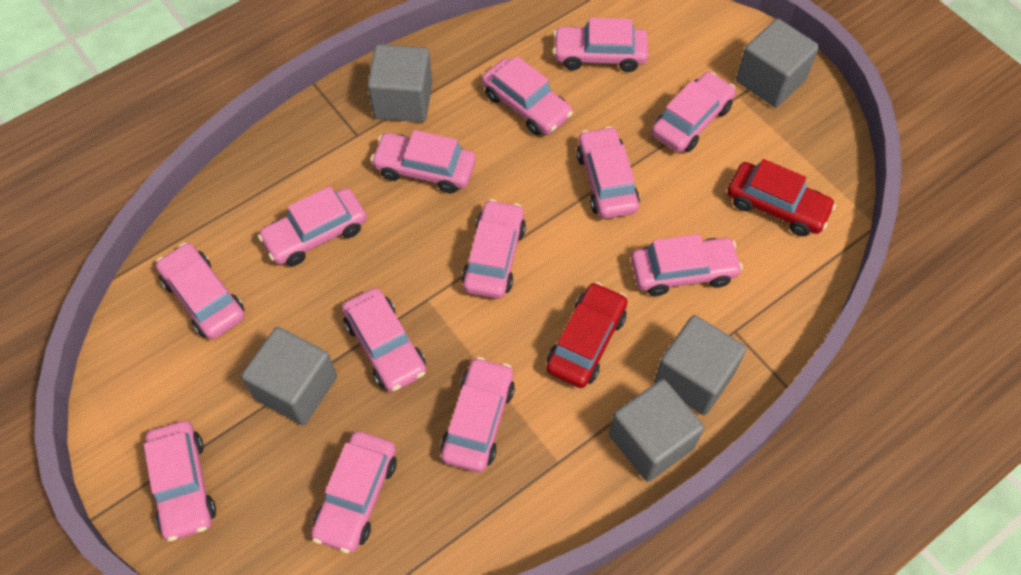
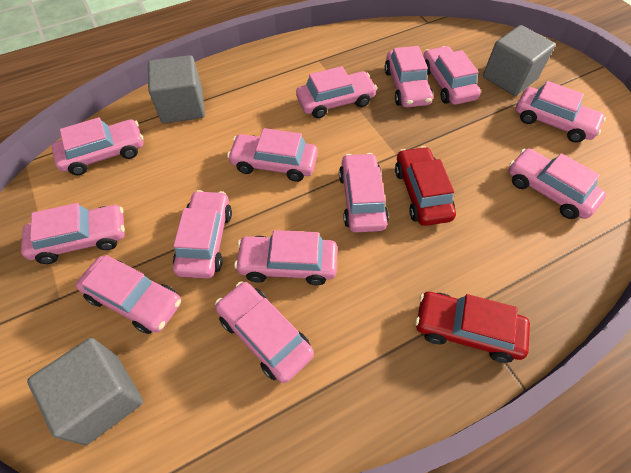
grey cube: 5 -> 3

